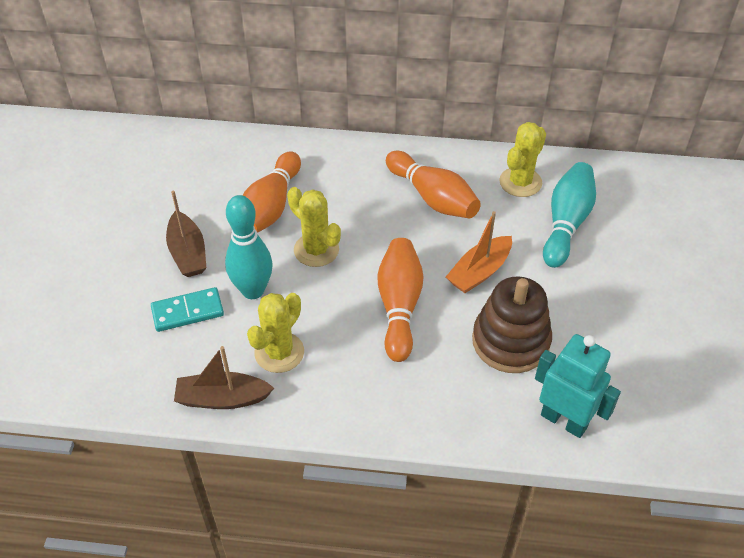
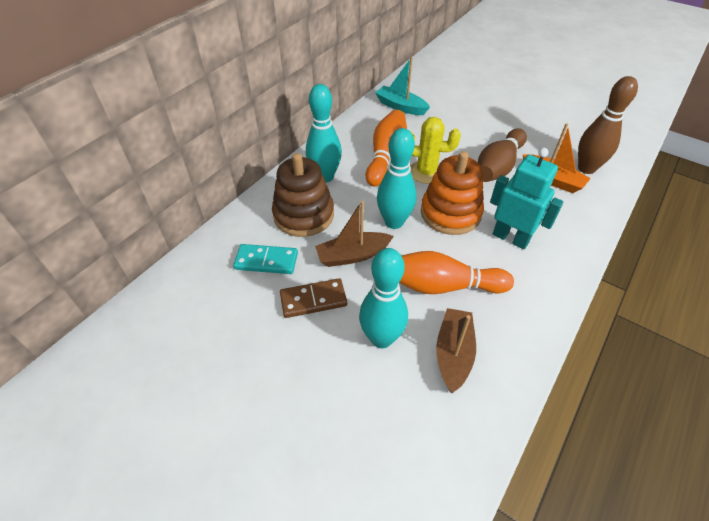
brown bowling pin: 0 -> 2
brown domino: 0 -> 1
orange bowling pin: 3 -> 2
orange stacking toy: 0 -> 1
turquoise boat: 0 -> 1
turquoise bowling pin: 2 -> 3
yellow cactus: 3 -> 1

